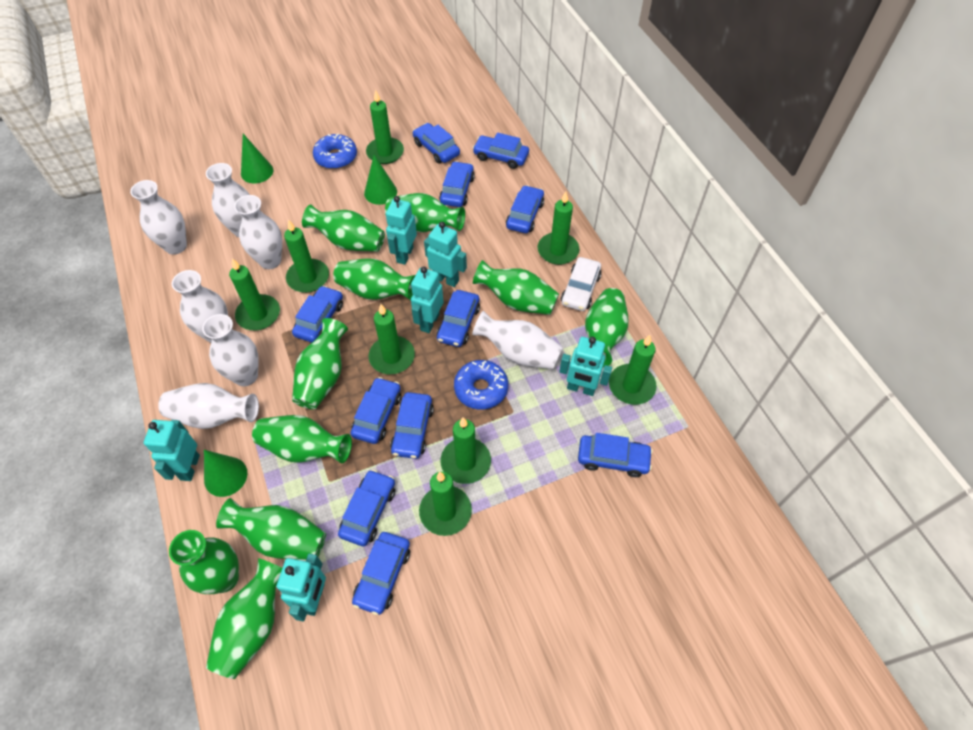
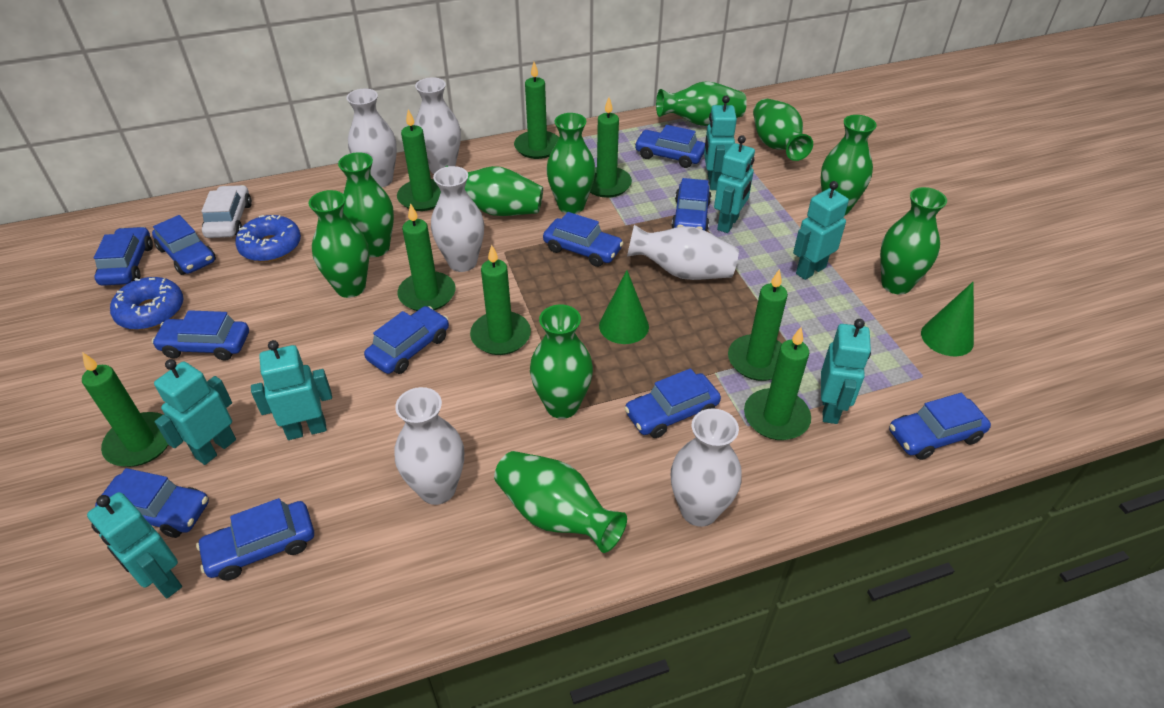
green cone: 3 -> 2
turquoise robot: 6 -> 7
white vase: 7 -> 6

